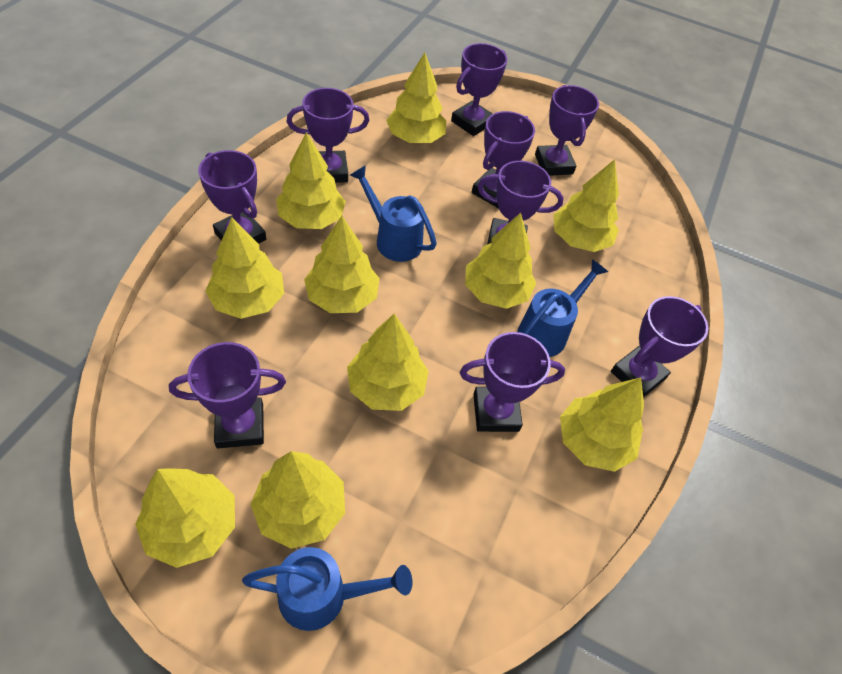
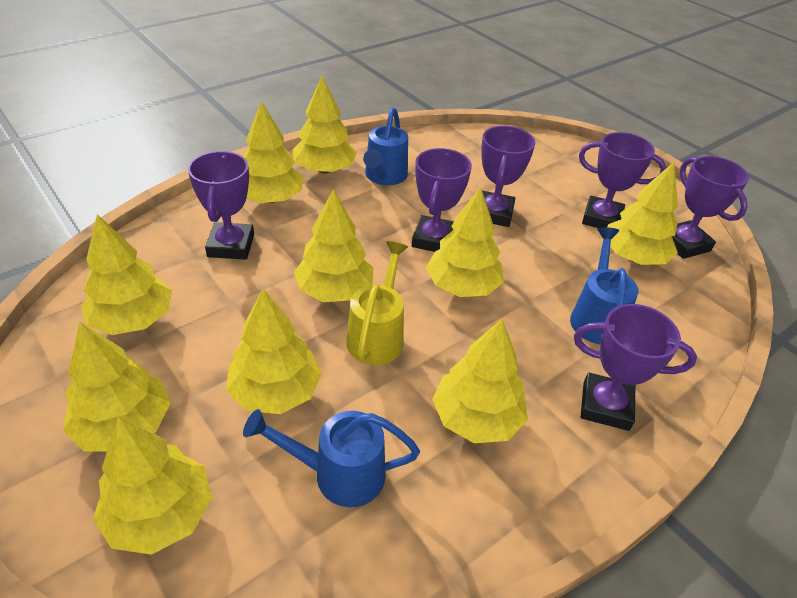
purple trophy: 9 -> 6
yellow watering can: 0 -> 1

